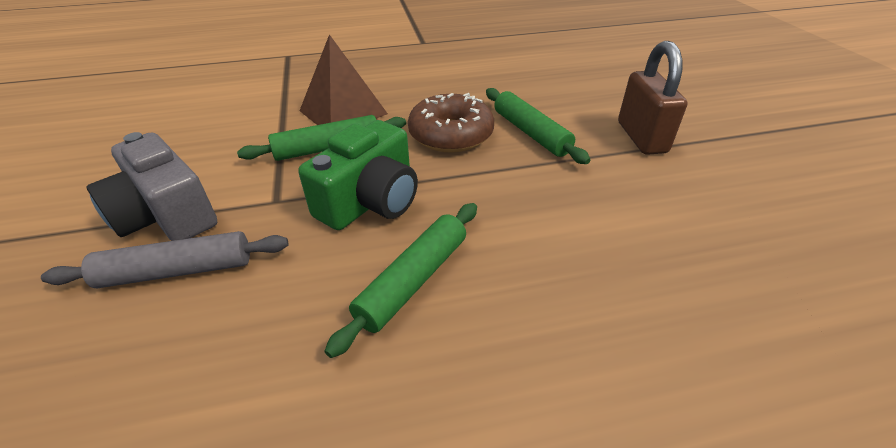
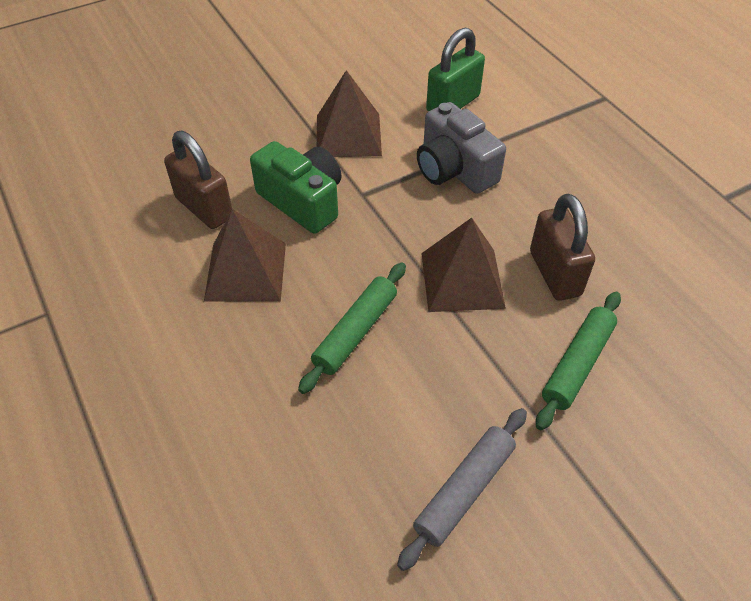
brown donut: 1 -> 0
brown padlock: 1 -> 2
brown pyramid: 1 -> 3
green padlock: 0 -> 1
green rolling pin: 3 -> 2

